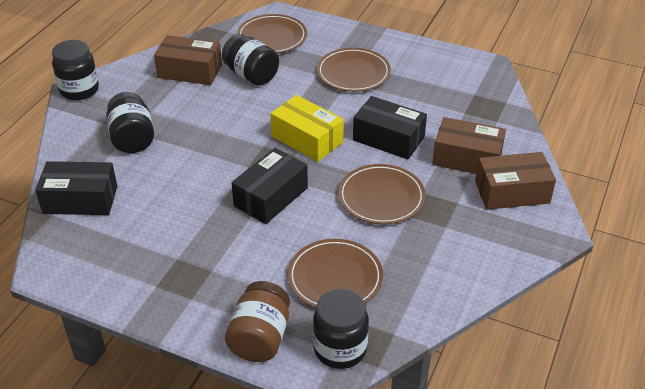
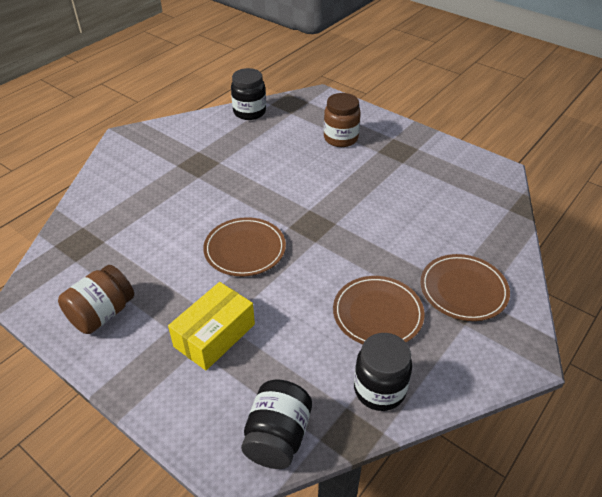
black box: 3 -> 0
black jar: 4 -> 3
brown box: 3 -> 0
brown jar: 1 -> 2
brown plate: 4 -> 3

